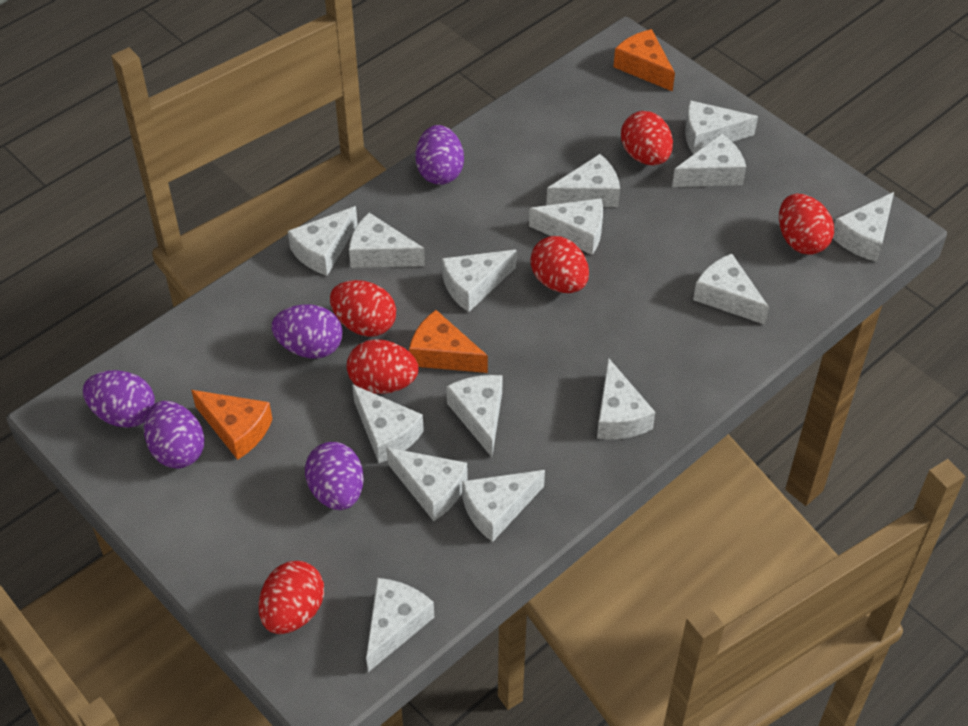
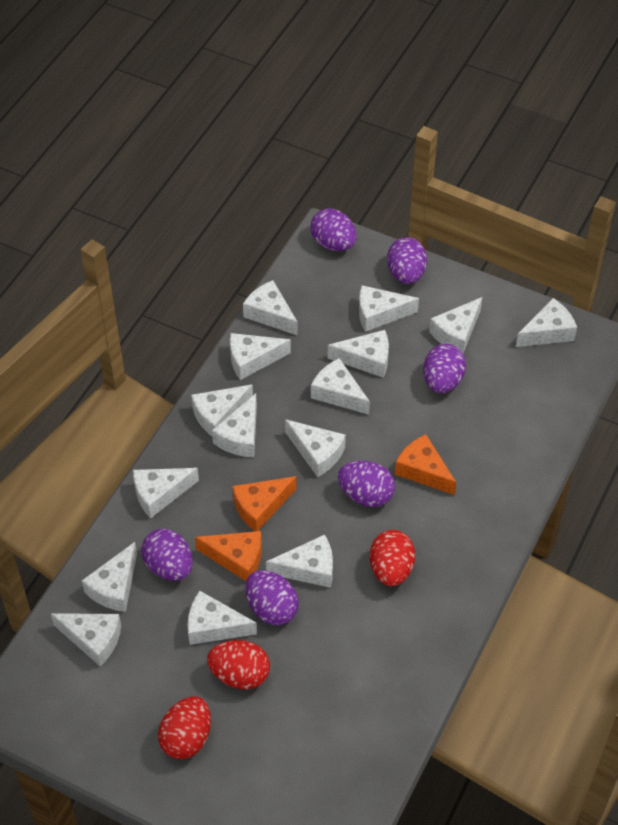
purple egg: 5 -> 6
red egg: 6 -> 3

